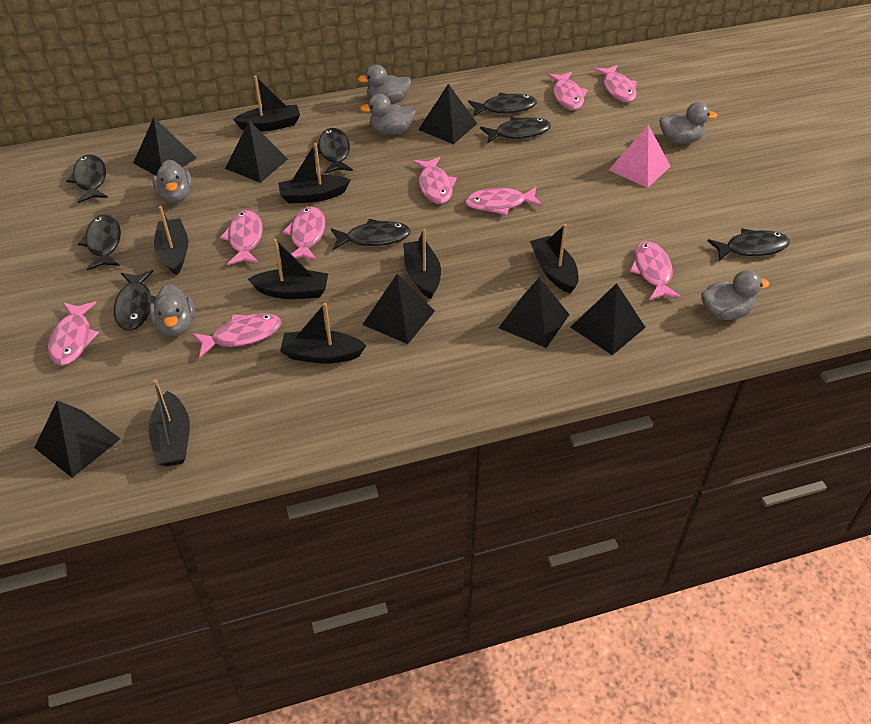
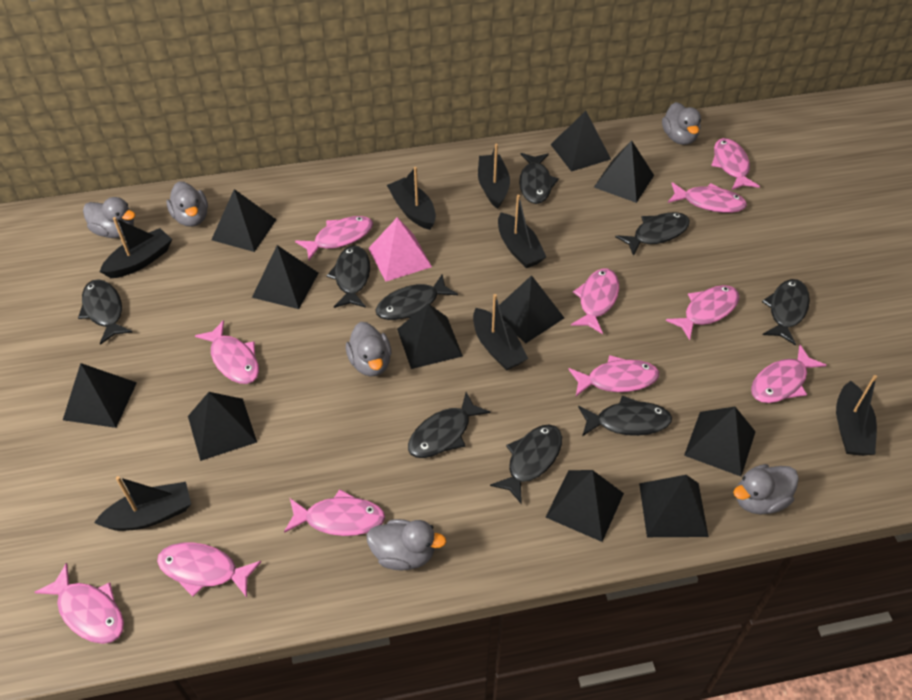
black boat: 8 -> 7
black fish: 8 -> 9
black pyramid: 7 -> 11
pink fish: 9 -> 11

